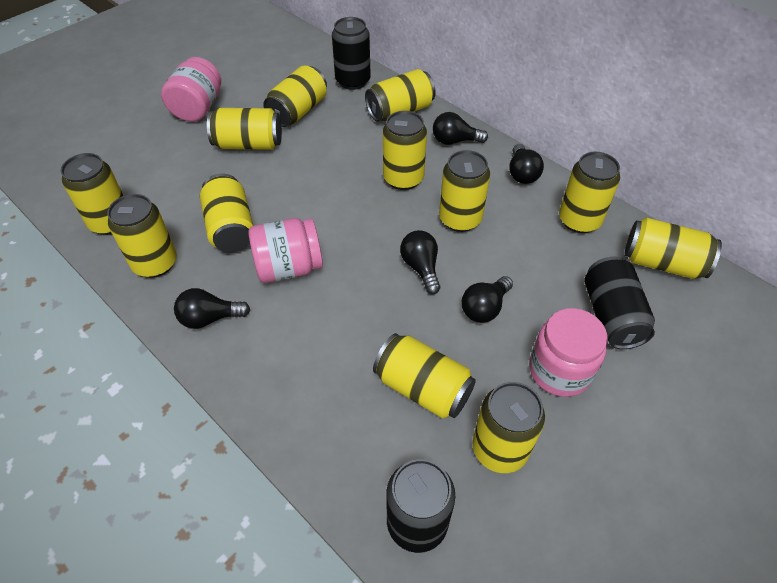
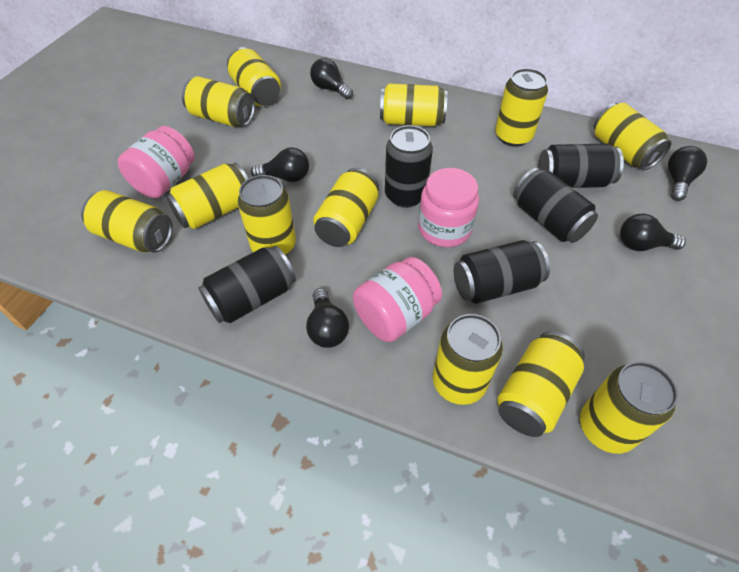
black can: 3 -> 5

